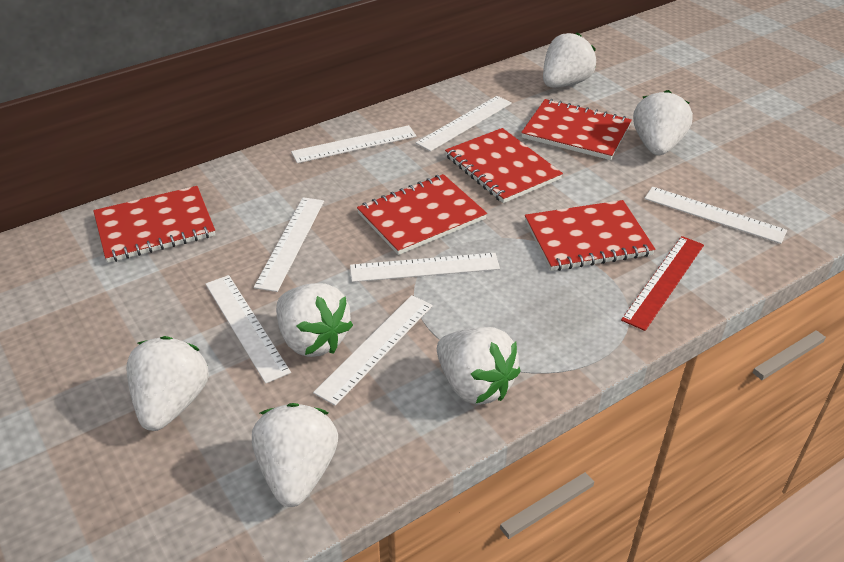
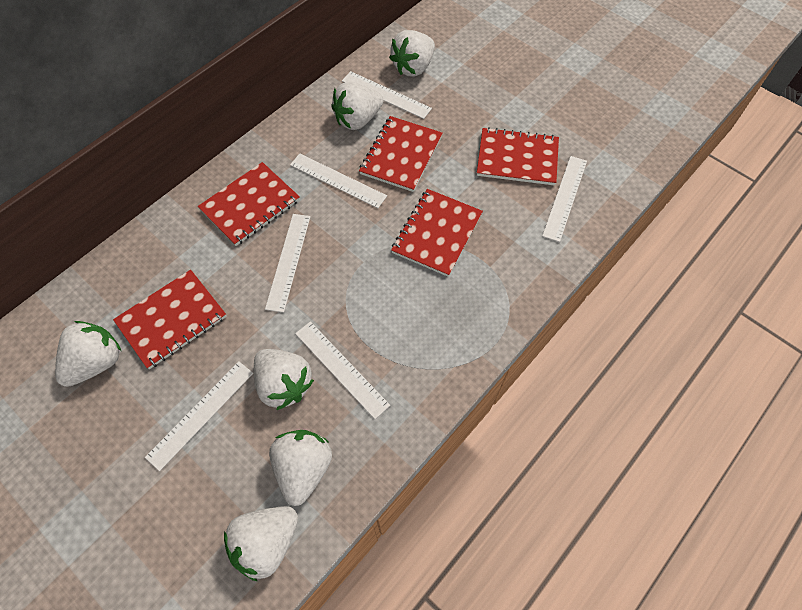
red ruler: 1 -> 0
white ruler: 7 -> 6

